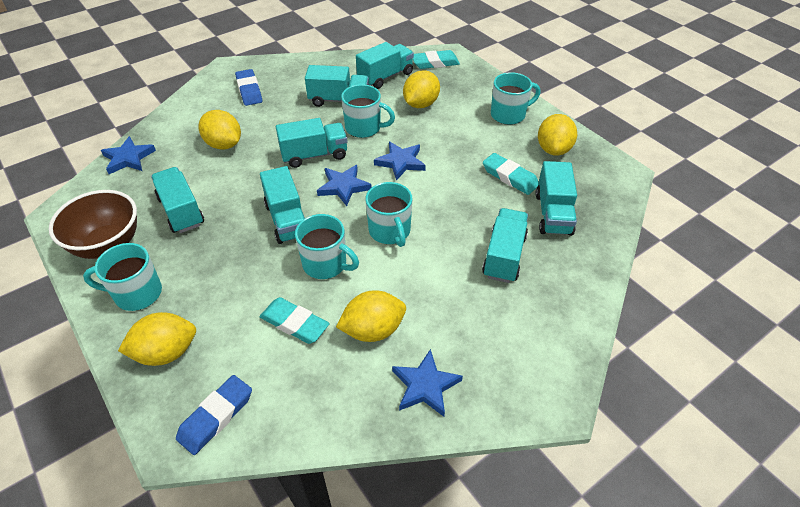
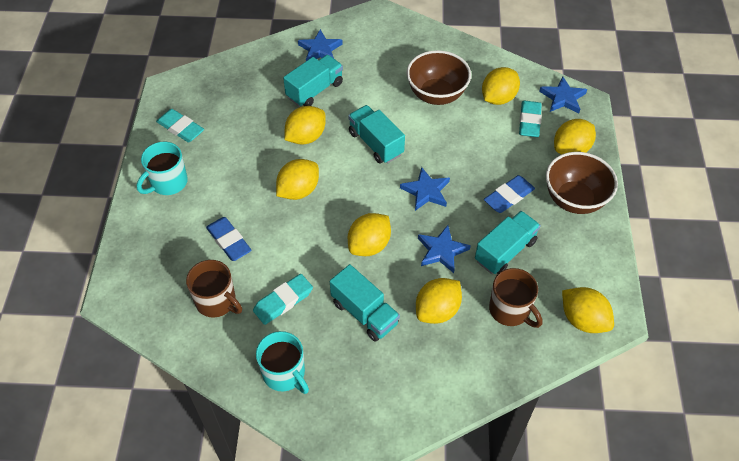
brown bowl: 1 -> 2
brown mug: 0 -> 2
turquoise mug: 5 -> 2
turquoise truck: 7 -> 4
yellow lemon: 5 -> 7

